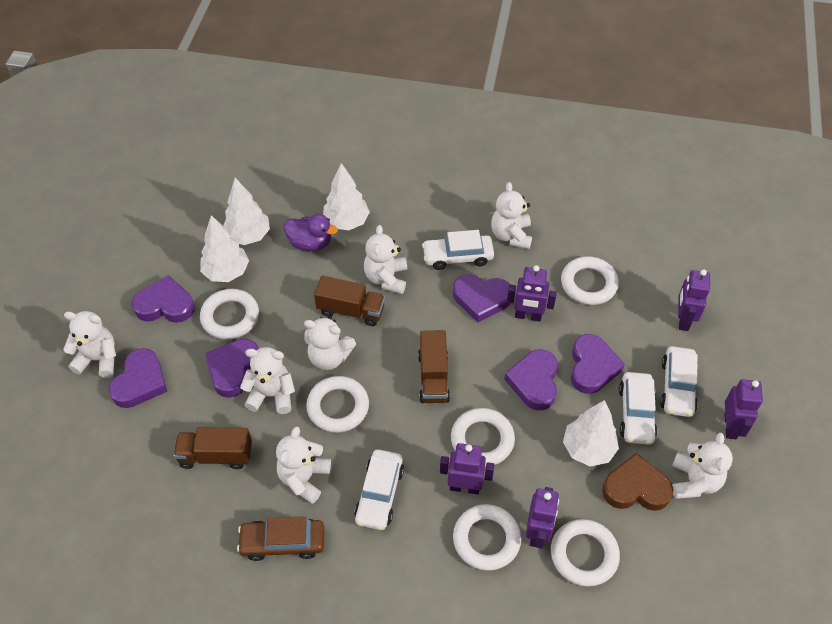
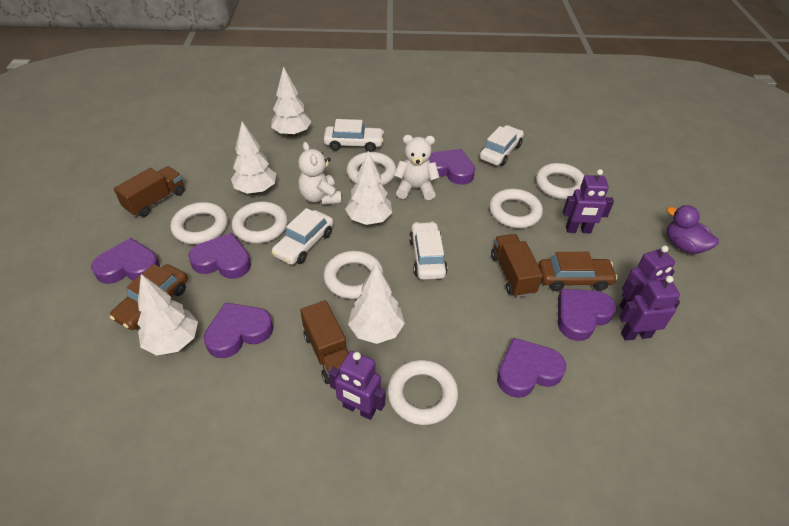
brown car: 1 -> 2
brown heart: 1 -> 0
purple robot: 5 -> 4
white ring: 6 -> 7
white teddy bear: 7 -> 2
white tree: 4 -> 5

